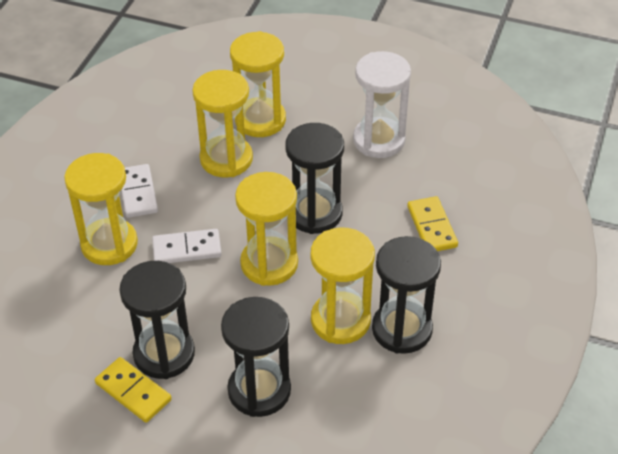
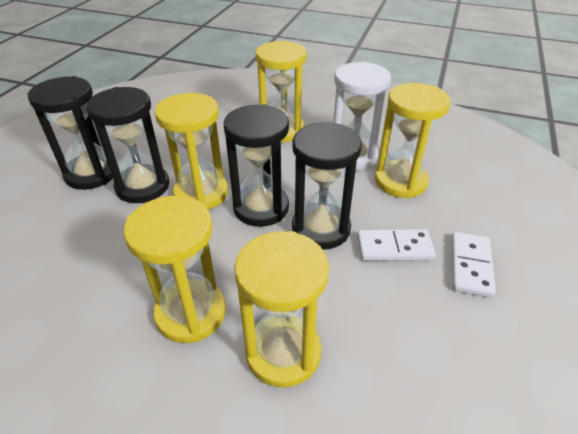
yellow domino: 2 -> 0

